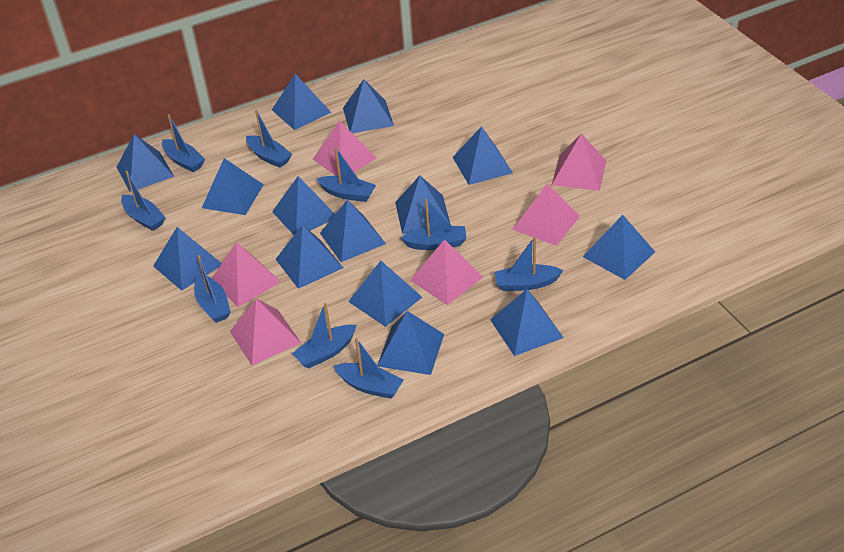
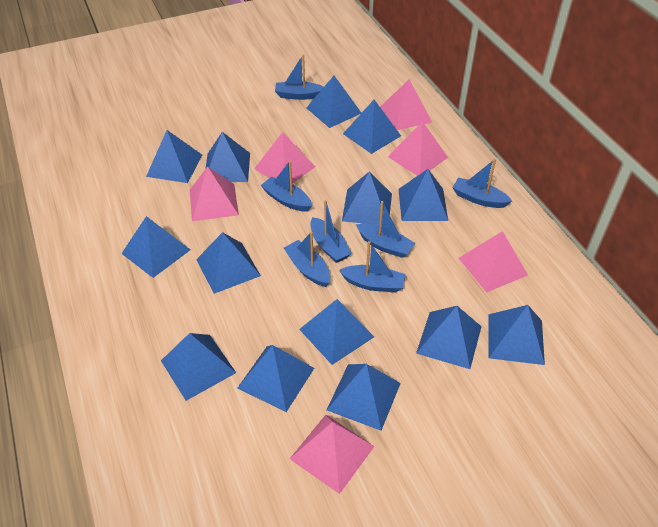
blue boat: 9 -> 7

